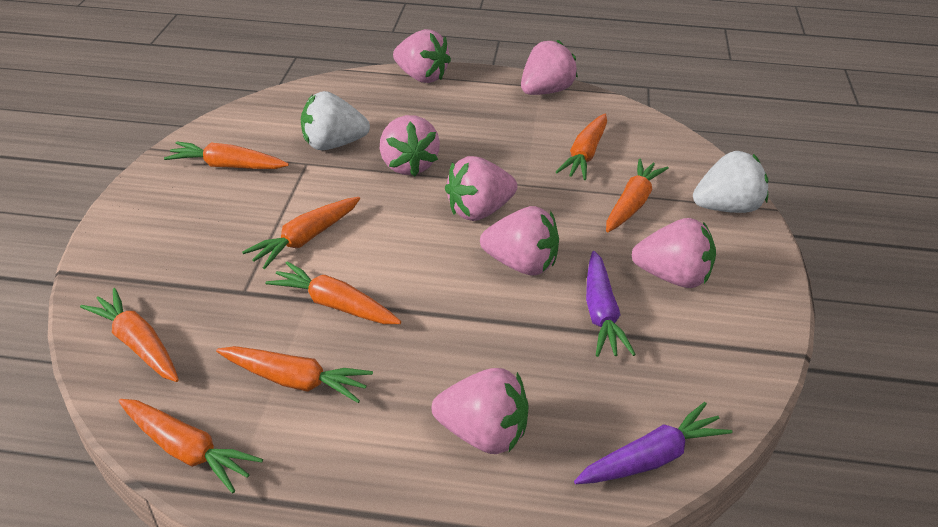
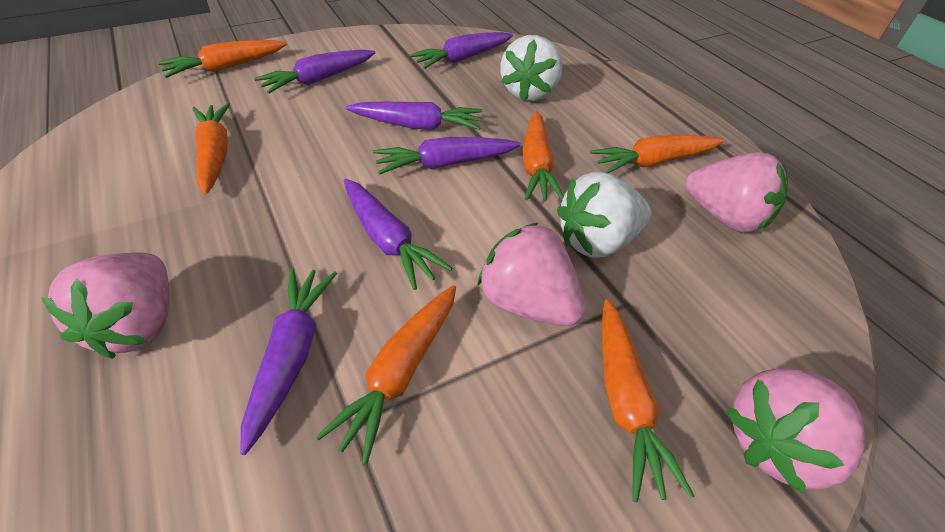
orange carrot: 8 -> 6
pink strawberry: 7 -> 4
purple carrot: 2 -> 6

